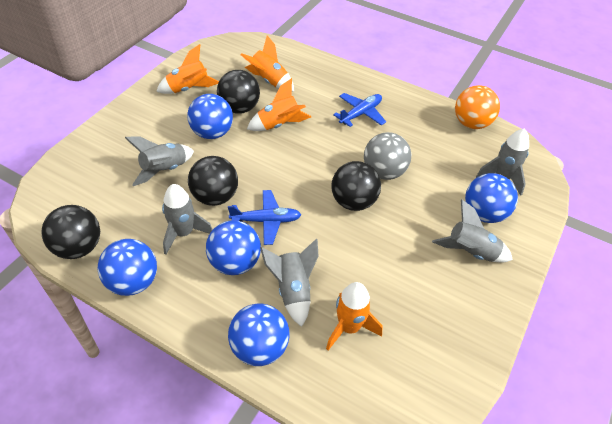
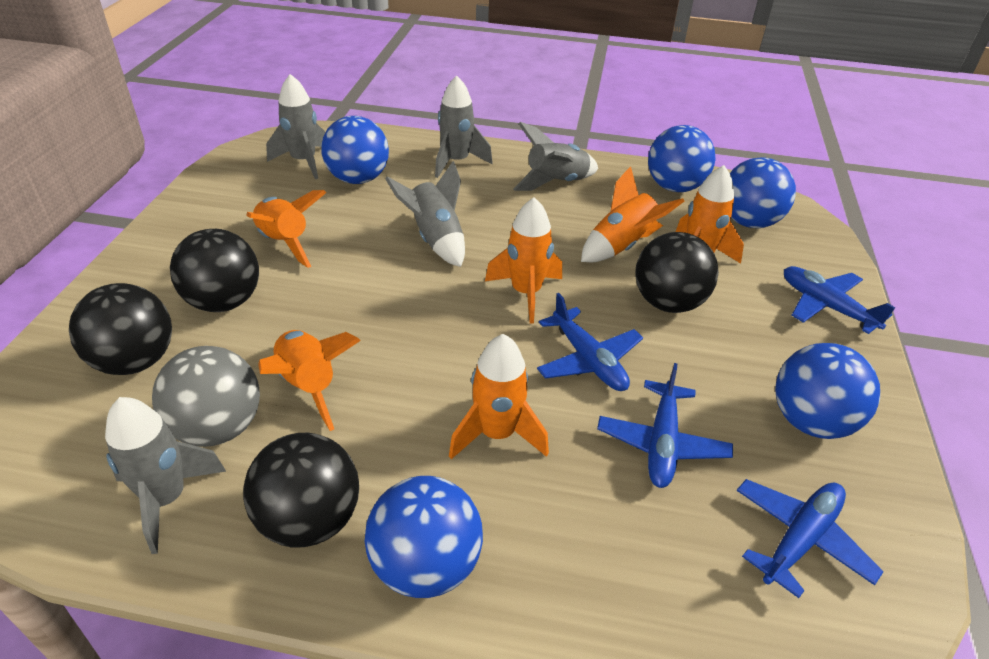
blue plane: 2 -> 4
orange ball: 1 -> 0
orange rocket: 4 -> 6

